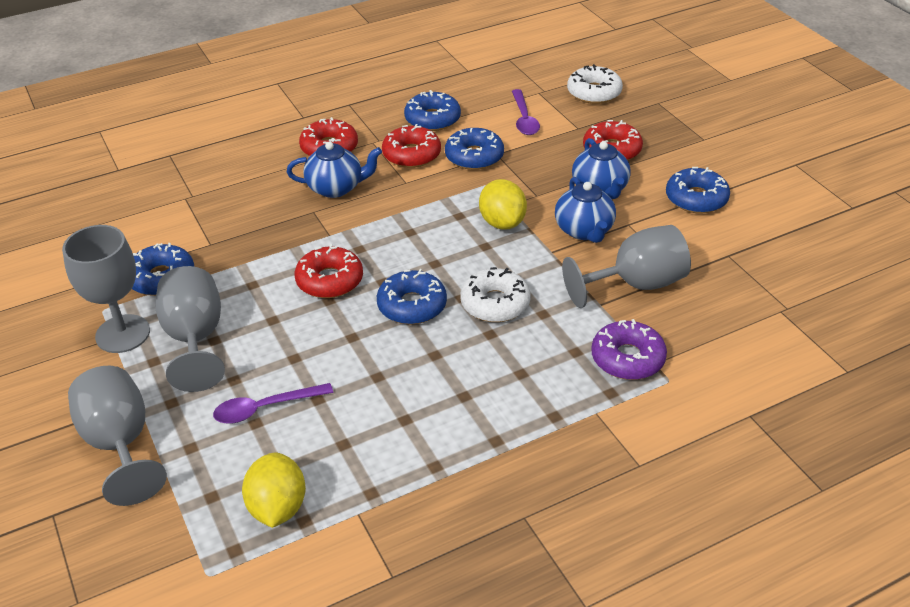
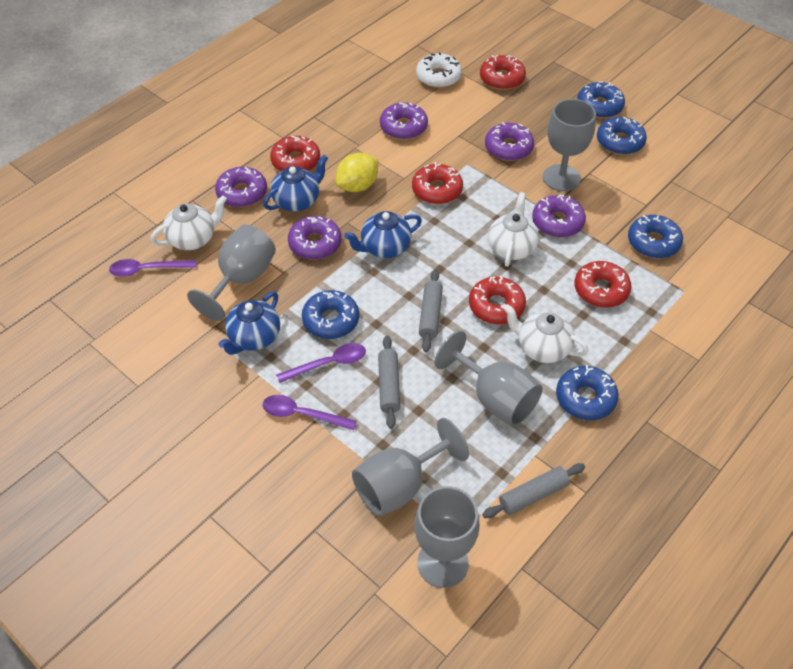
grey goblet: 4 -> 5
grey rolling pin: 0 -> 3
purple donut: 1 -> 5
purple spoon: 2 -> 3
red donut: 4 -> 5
white donut: 2 -> 1
white teapot: 0 -> 3
yellow lemon: 2 -> 1

